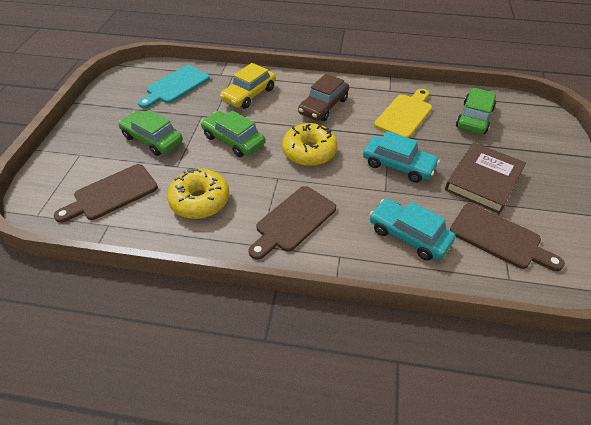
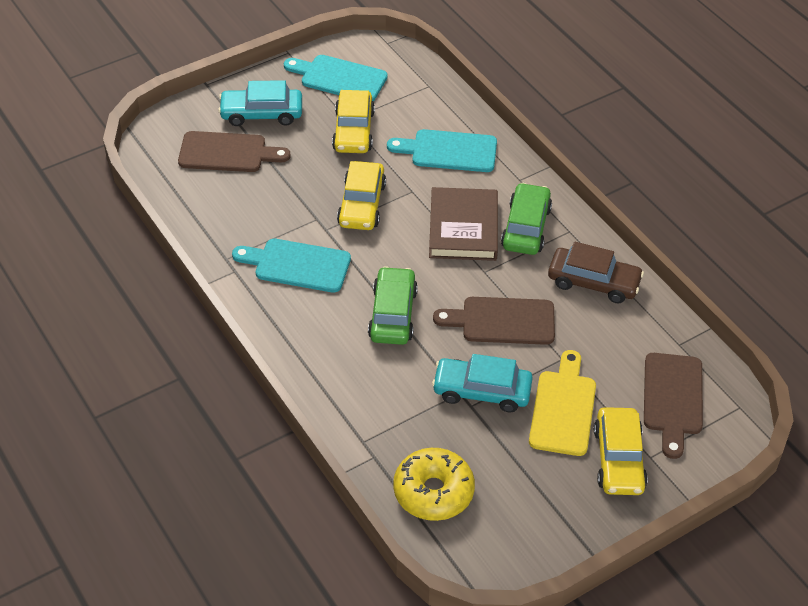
green car: 3 -> 2
turquoise cutting board: 1 -> 3
yellow car: 1 -> 3
yellow donut: 2 -> 1

